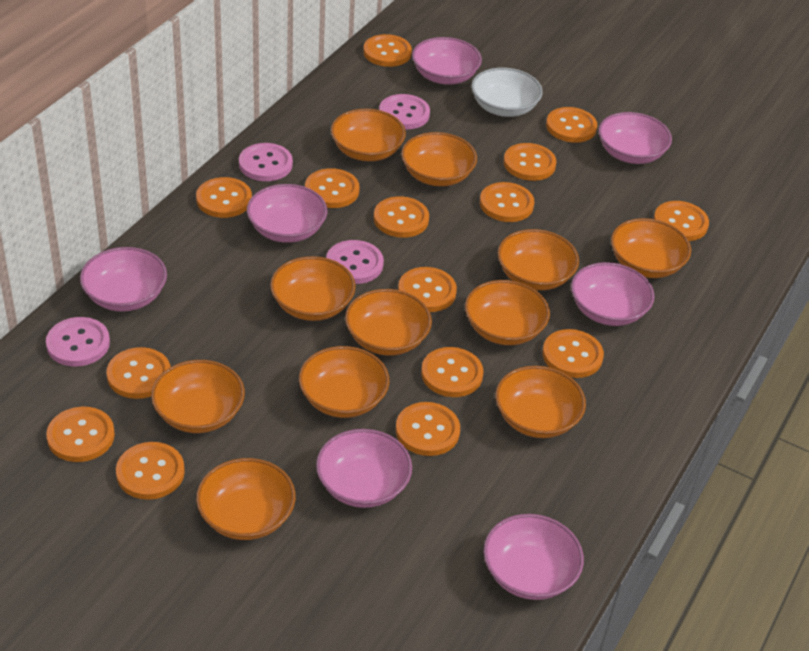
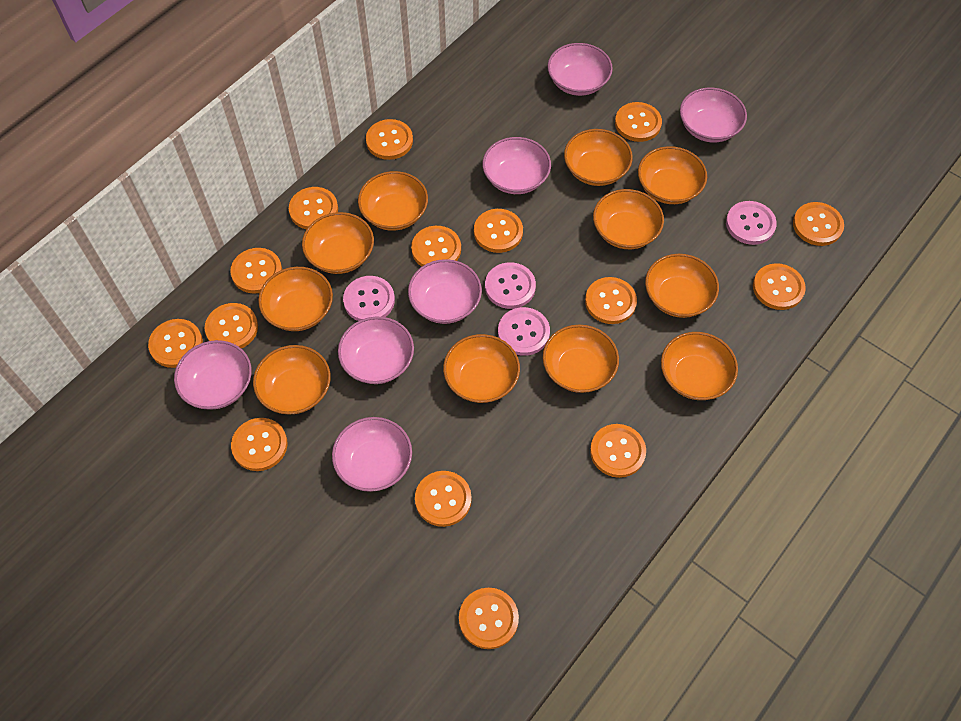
white bowl: 1 -> 0

